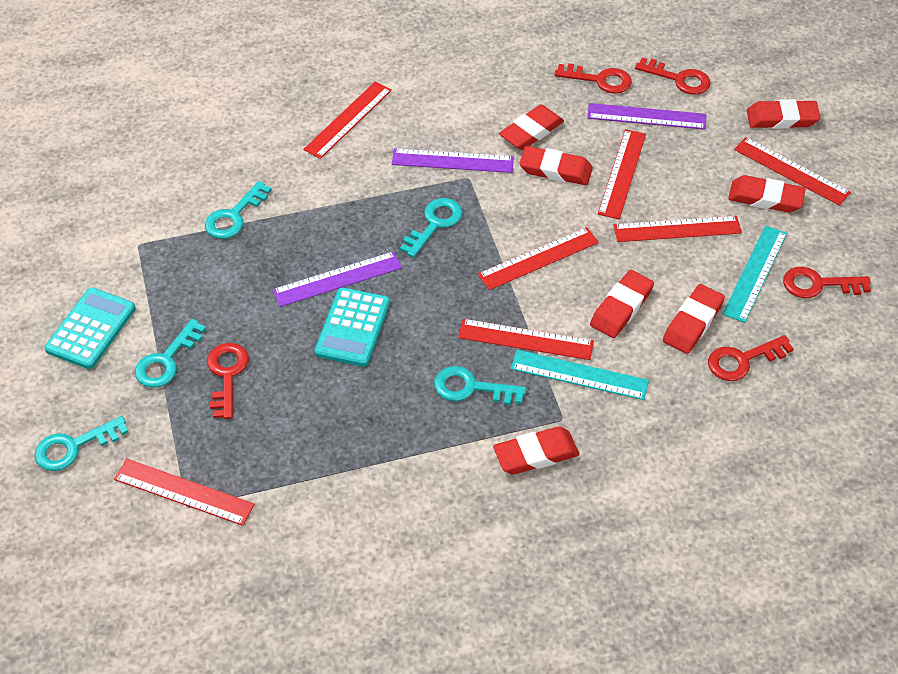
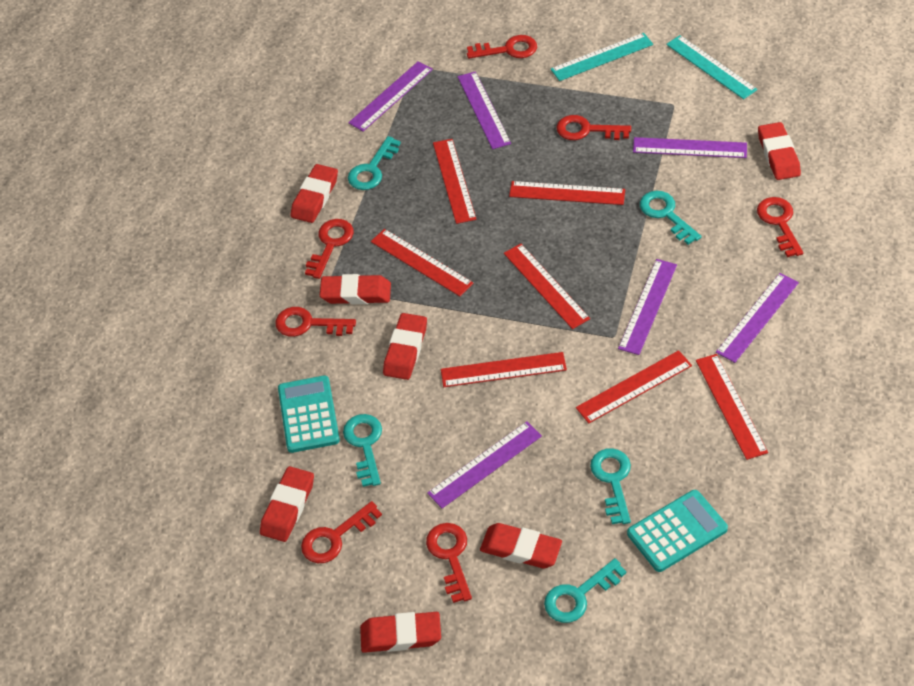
purple ruler: 3 -> 6
red key: 5 -> 7

